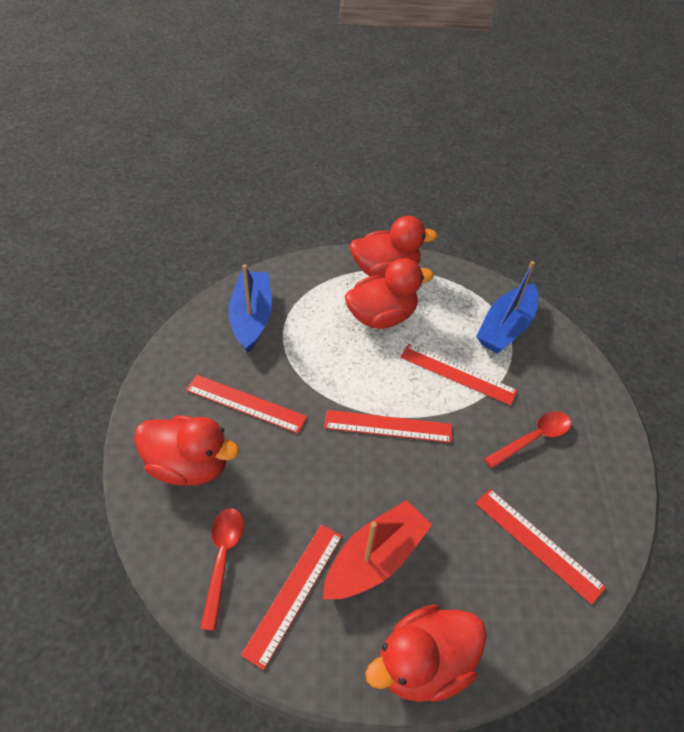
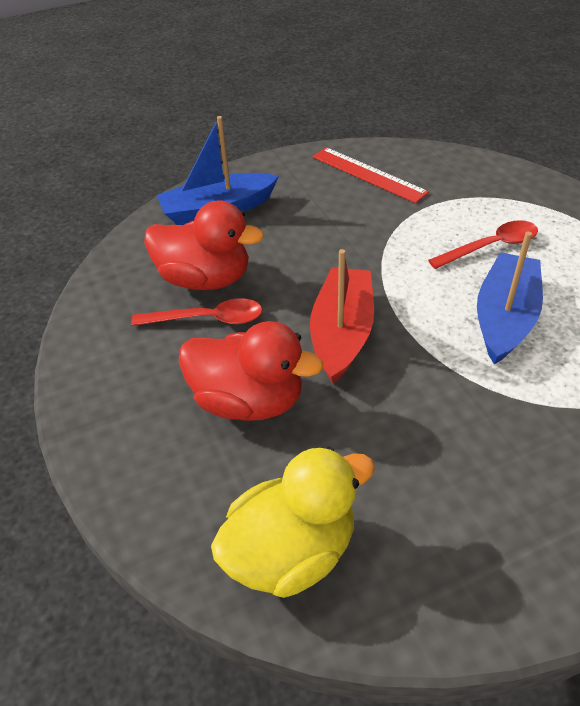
red duck: 4 -> 2
red ruler: 5 -> 1
yellow duck: 0 -> 1

